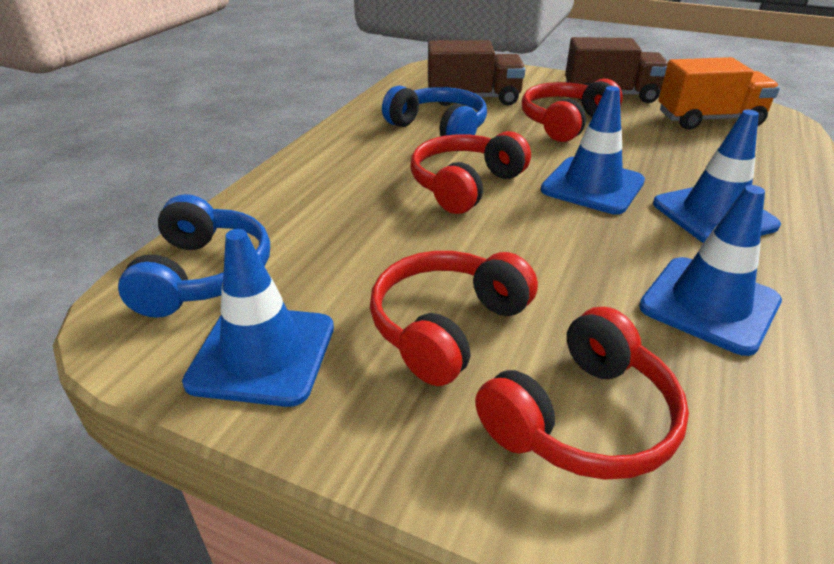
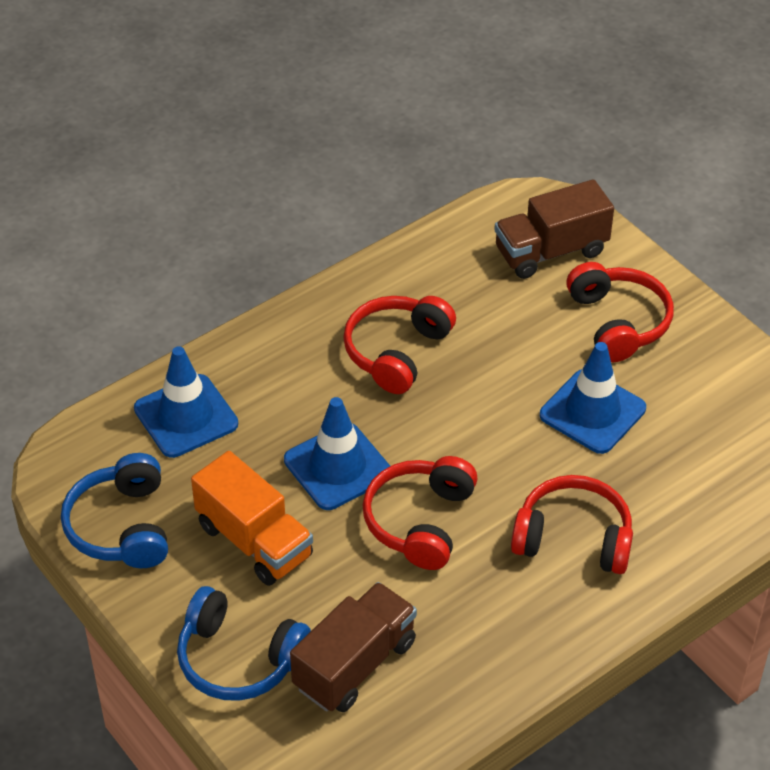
blue traffic cone: 4 -> 3

